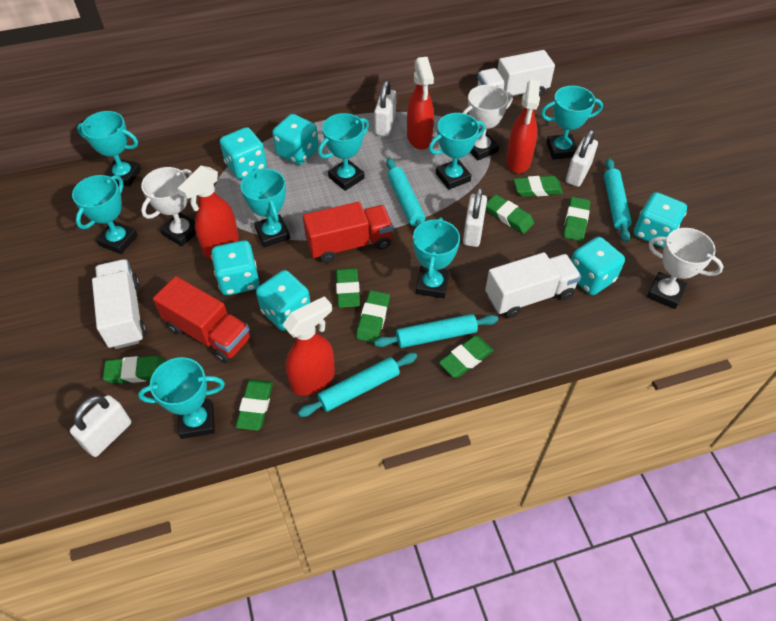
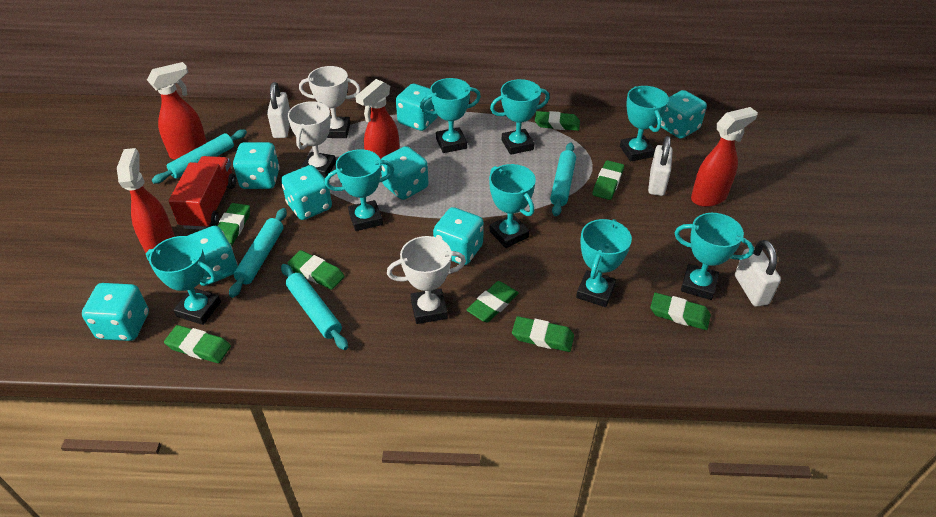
red truck: 2 -> 1
turquoise dice: 6 -> 8
white padlock: 4 -> 3
white truck: 3 -> 0

